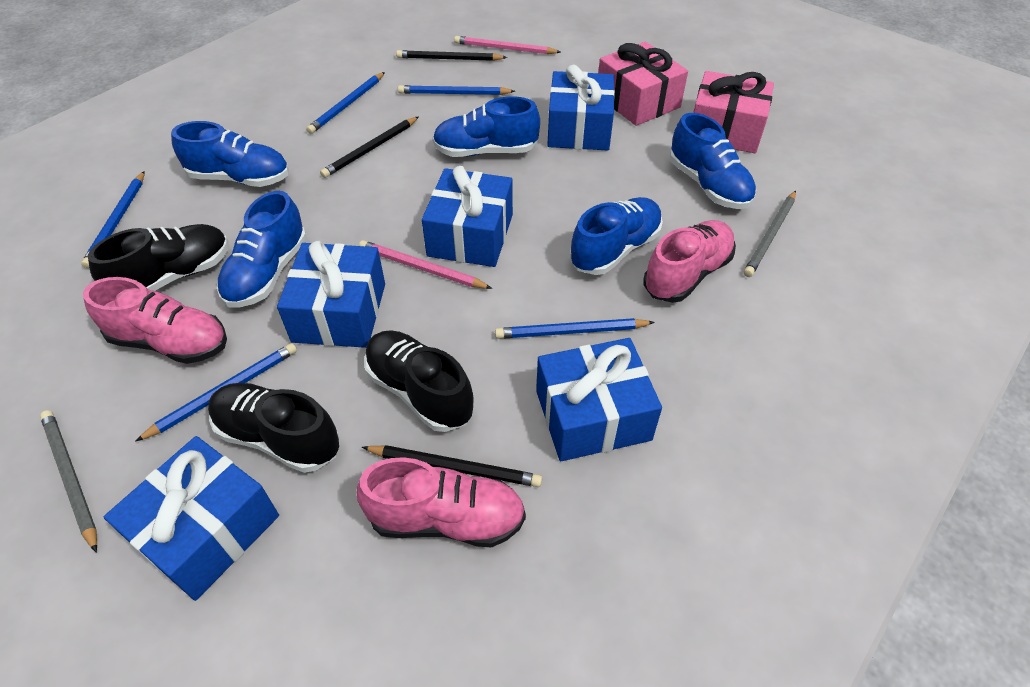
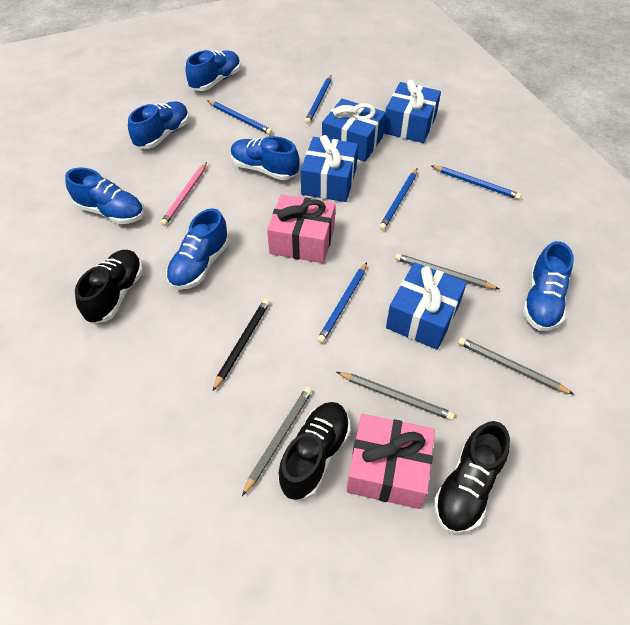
black pencil: 3 -> 1
blue gift: 5 -> 4
blue shoe: 5 -> 6
grey pencil: 2 -> 4
pink pencil: 2 -> 1
pink shoe: 3 -> 0

